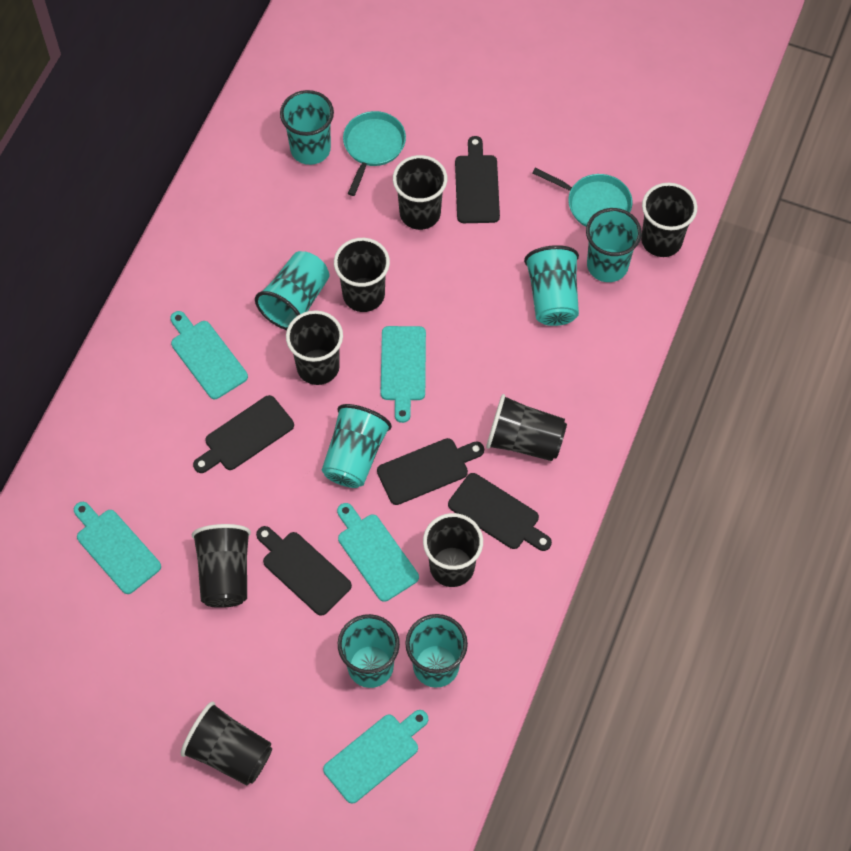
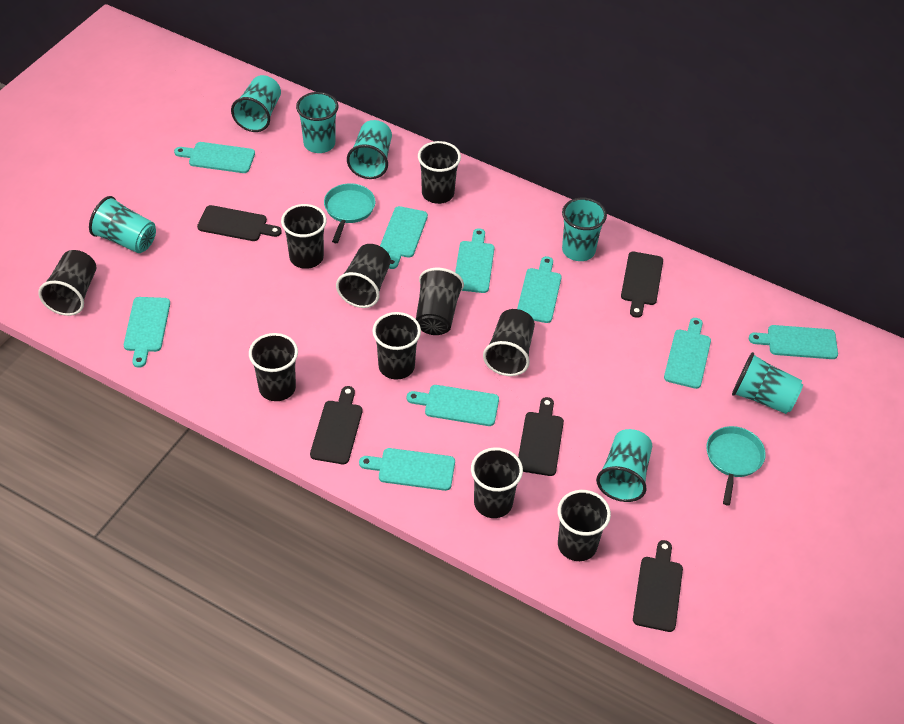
black cup: 8 -> 10
turquoise cutting board: 5 -> 9

